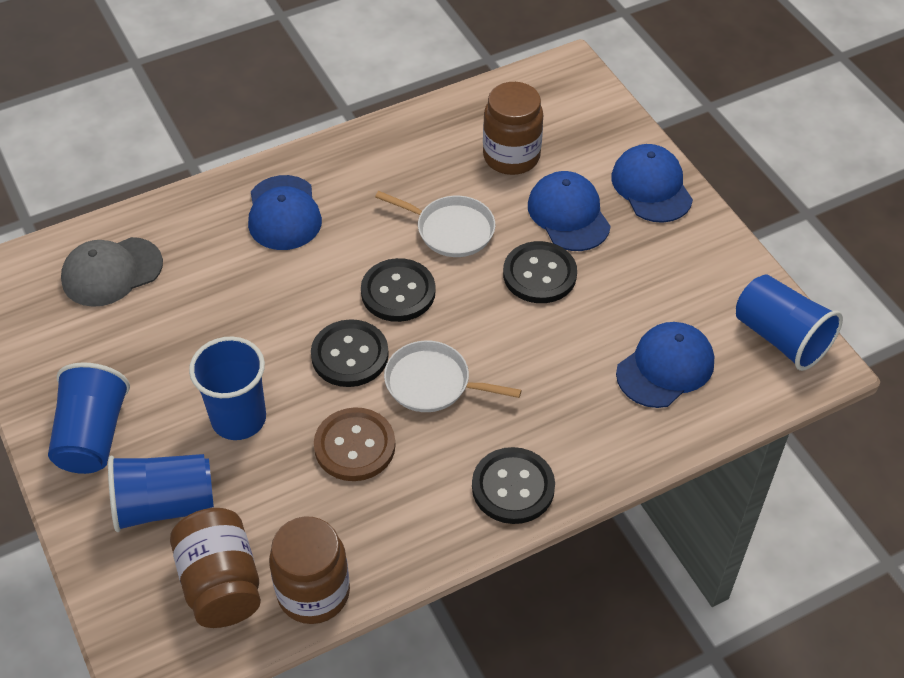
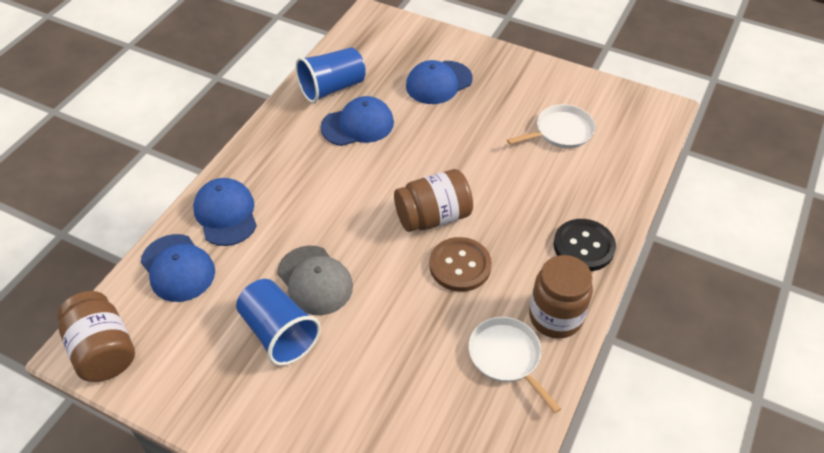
black button: 4 -> 1
blue cup: 4 -> 2

